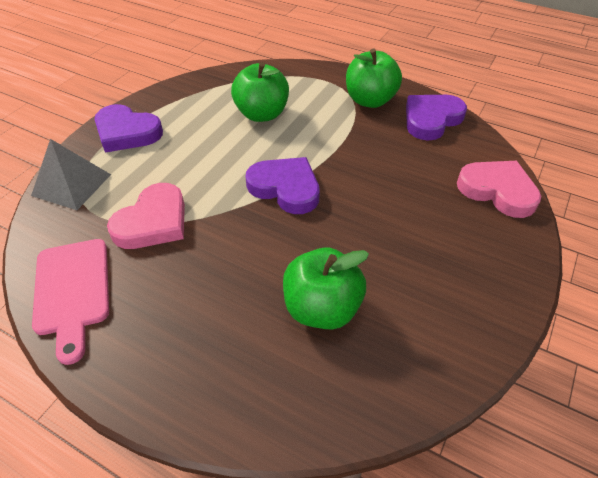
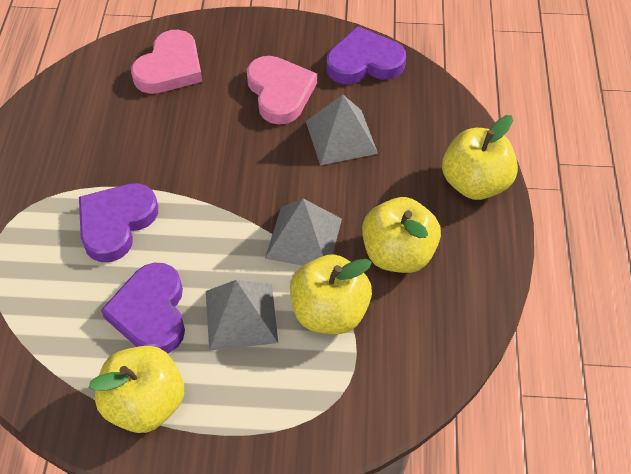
green apple: 3 -> 0
grey pyramid: 1 -> 3
pink cutting board: 1 -> 0
yellow apple: 0 -> 4

